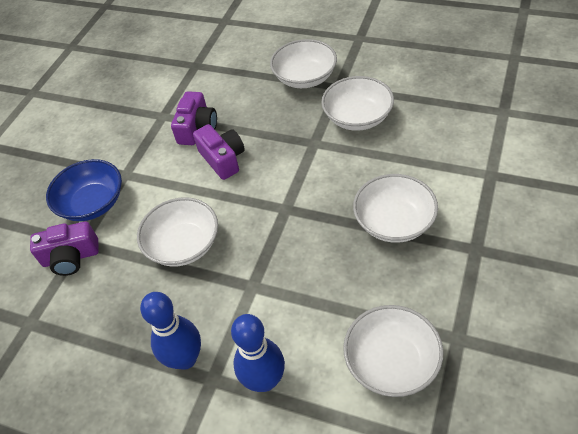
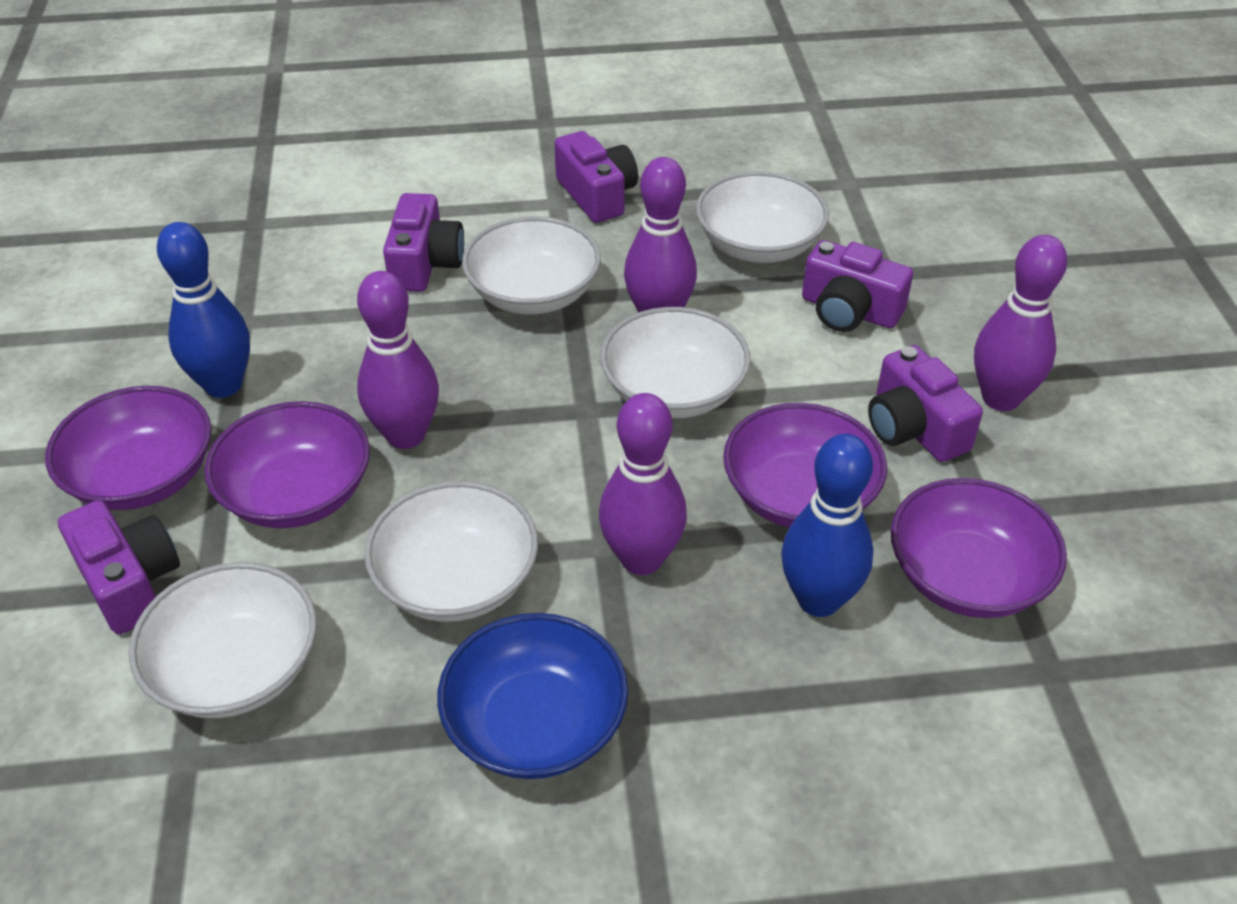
purple bowl: 0 -> 4
purple bowling pin: 0 -> 4
purple camera: 3 -> 5

